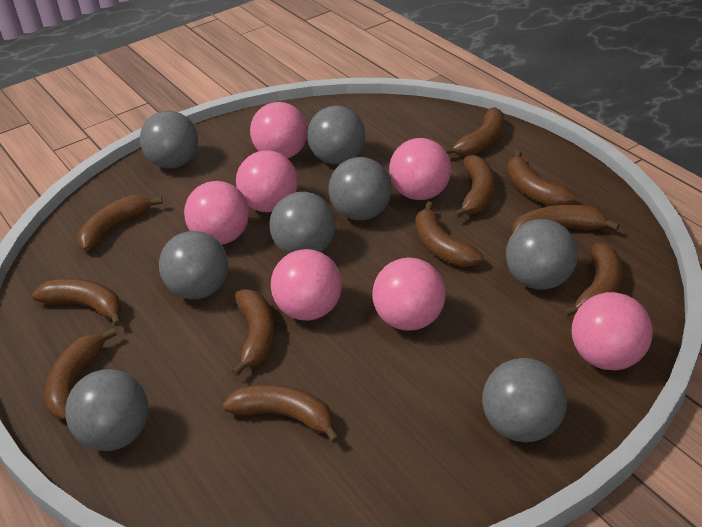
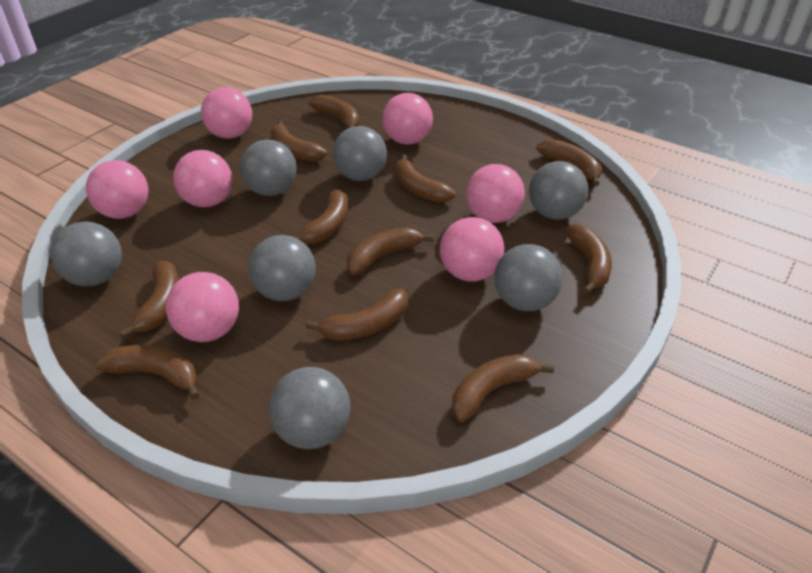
grey ball: 8 -> 7

